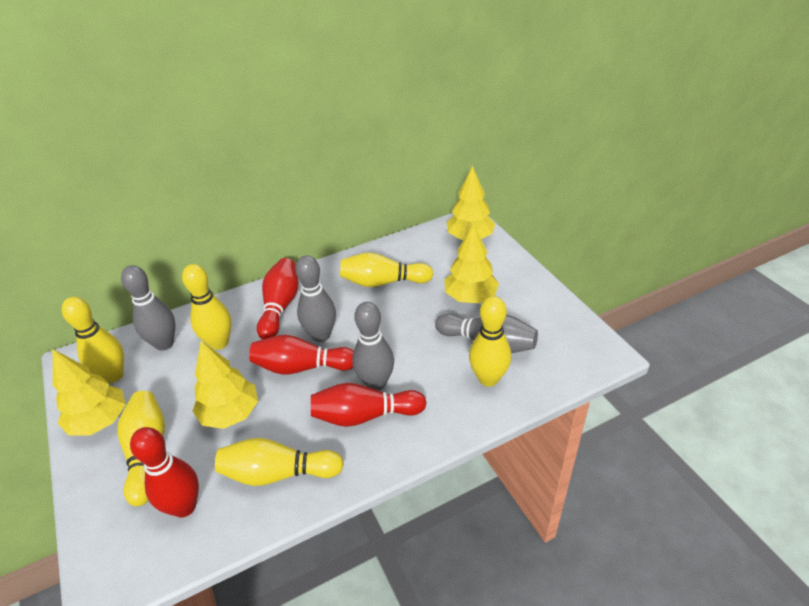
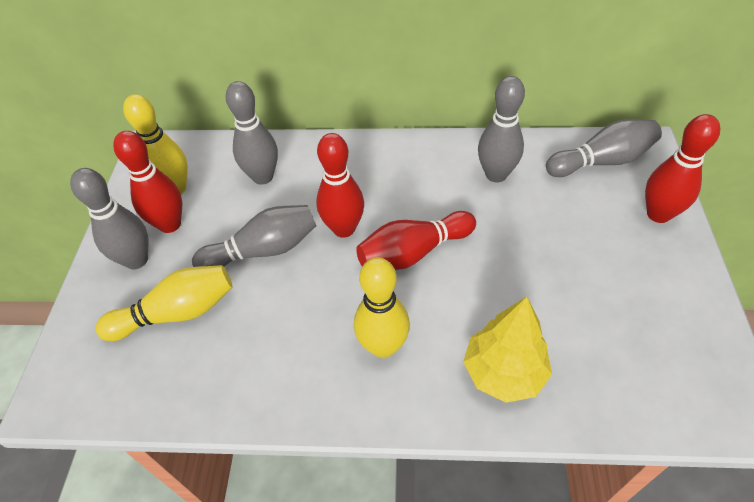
grey bowling pin: 4 -> 5
yellow bowling pin: 6 -> 3
yellow tree: 4 -> 1

